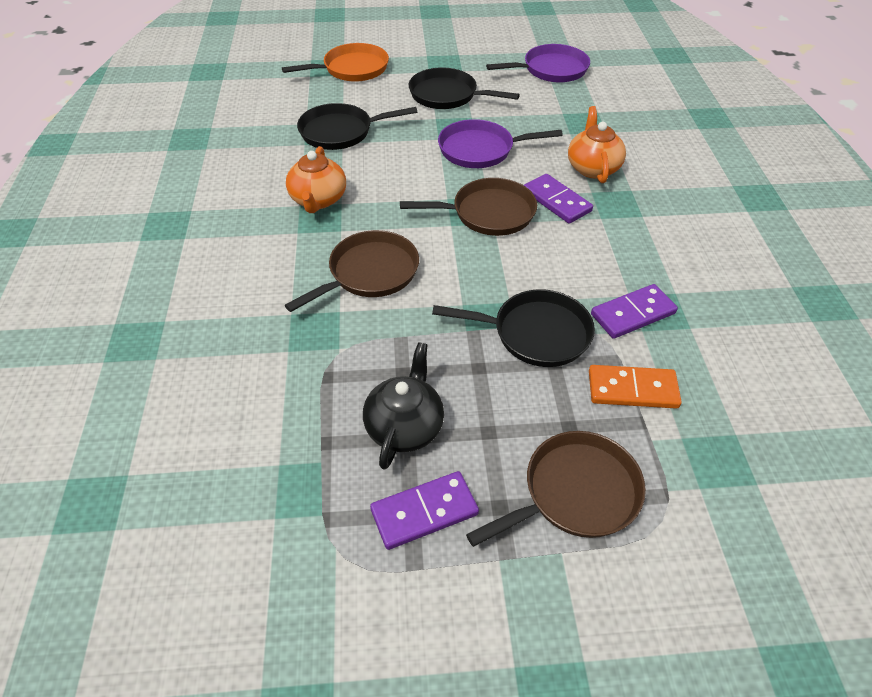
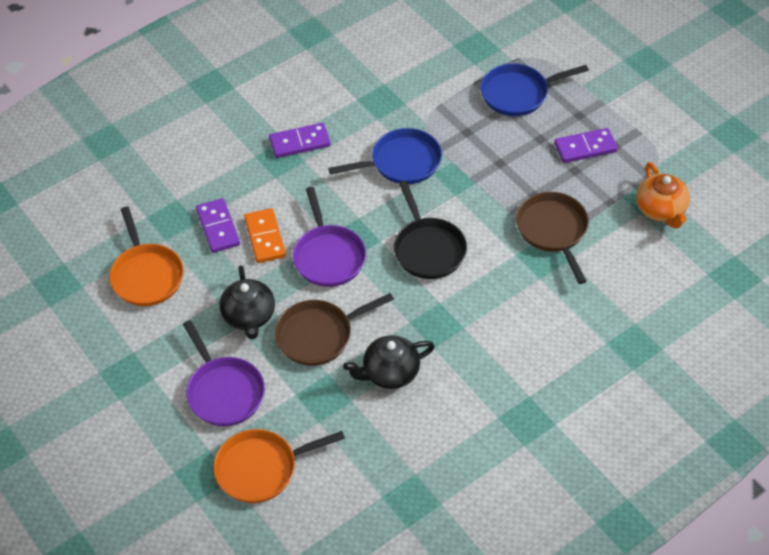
black pan: 3 -> 1
black teapot: 1 -> 2
blue pan: 0 -> 2
brown pan: 3 -> 2
orange pan: 1 -> 2
orange teapot: 2 -> 1

